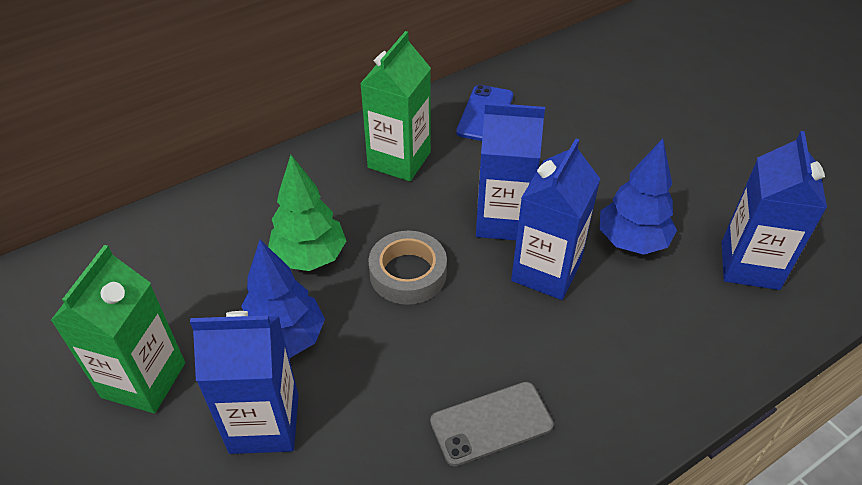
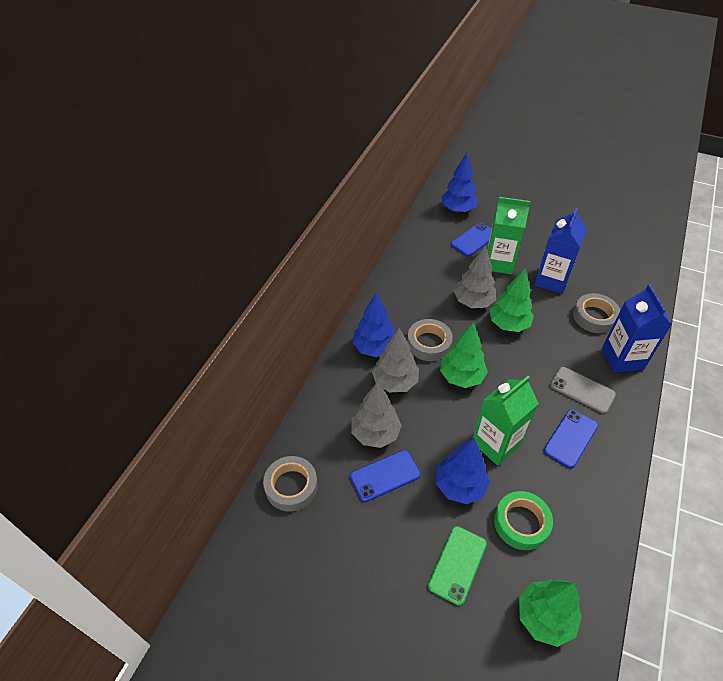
blue carton: 4 -> 2
blue phone: 1 -> 3
blue tree: 2 -> 3
green phone: 0 -> 1
green tape: 0 -> 1
green tree: 1 -> 3
grey tape: 1 -> 3
grey tree: 0 -> 3

